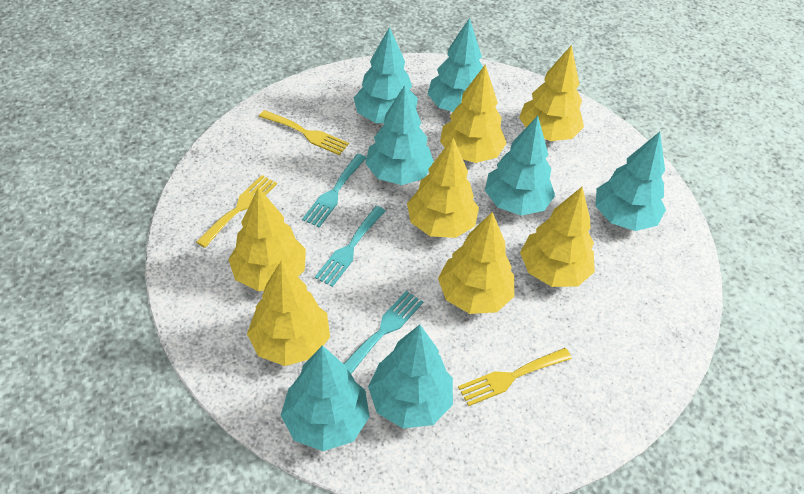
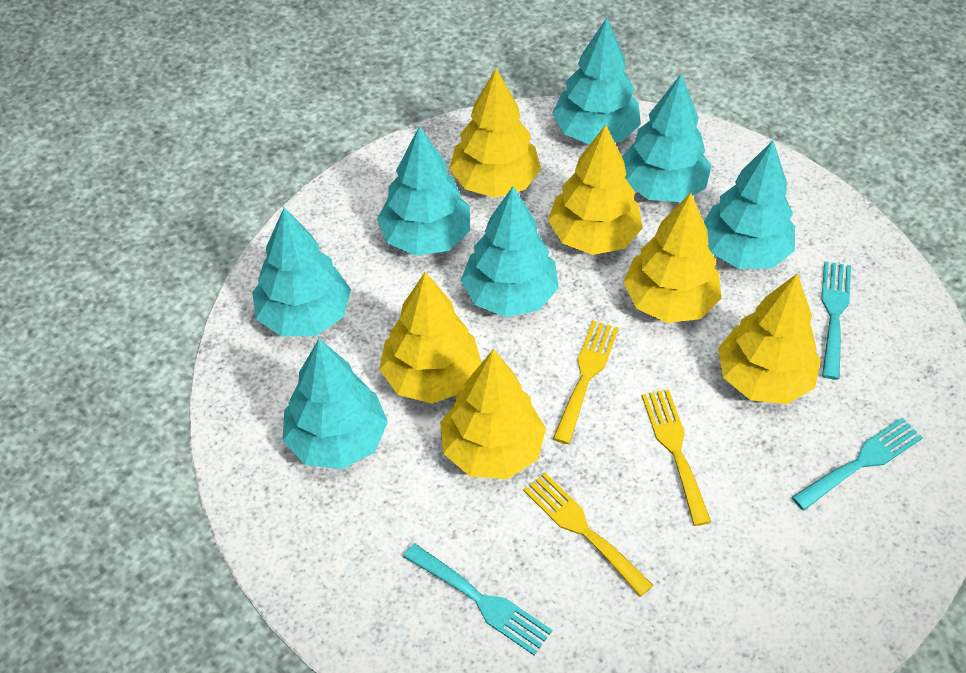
yellow tree: 7 -> 6

